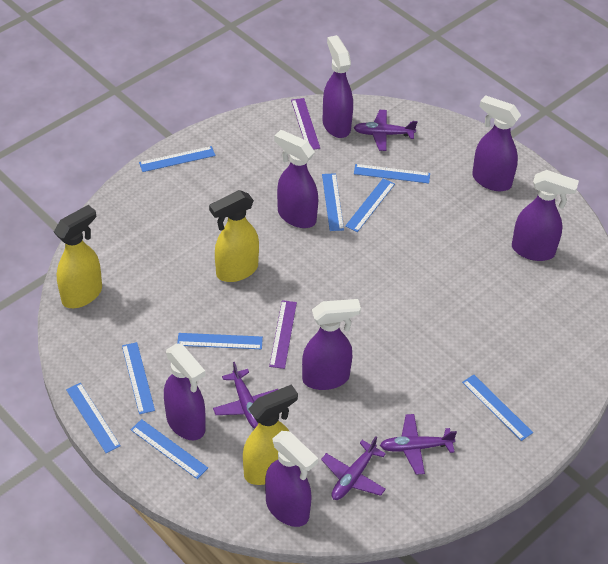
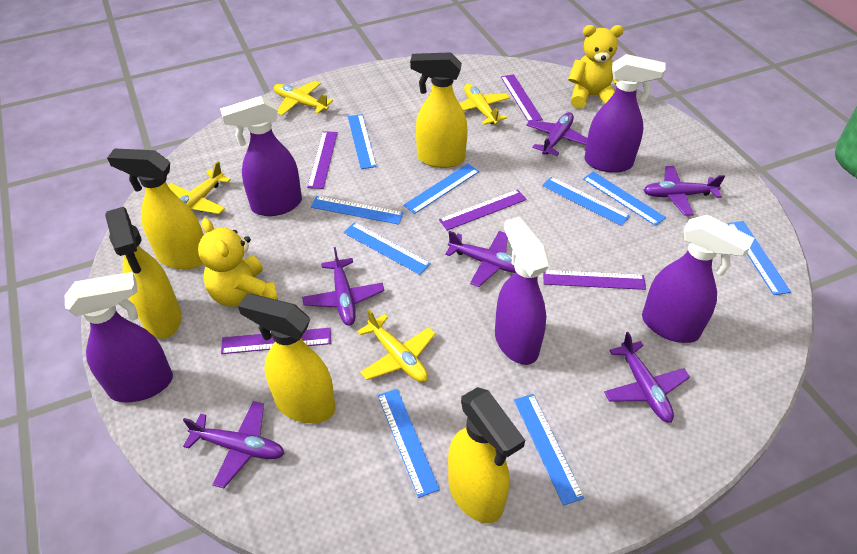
purple plane: 4 -> 6
purple ruler: 2 -> 5
purple spray bottle: 7 -> 5
yellow plane: 0 -> 4
yellow spray bottle: 3 -> 5
yellow teddy bear: 0 -> 2

